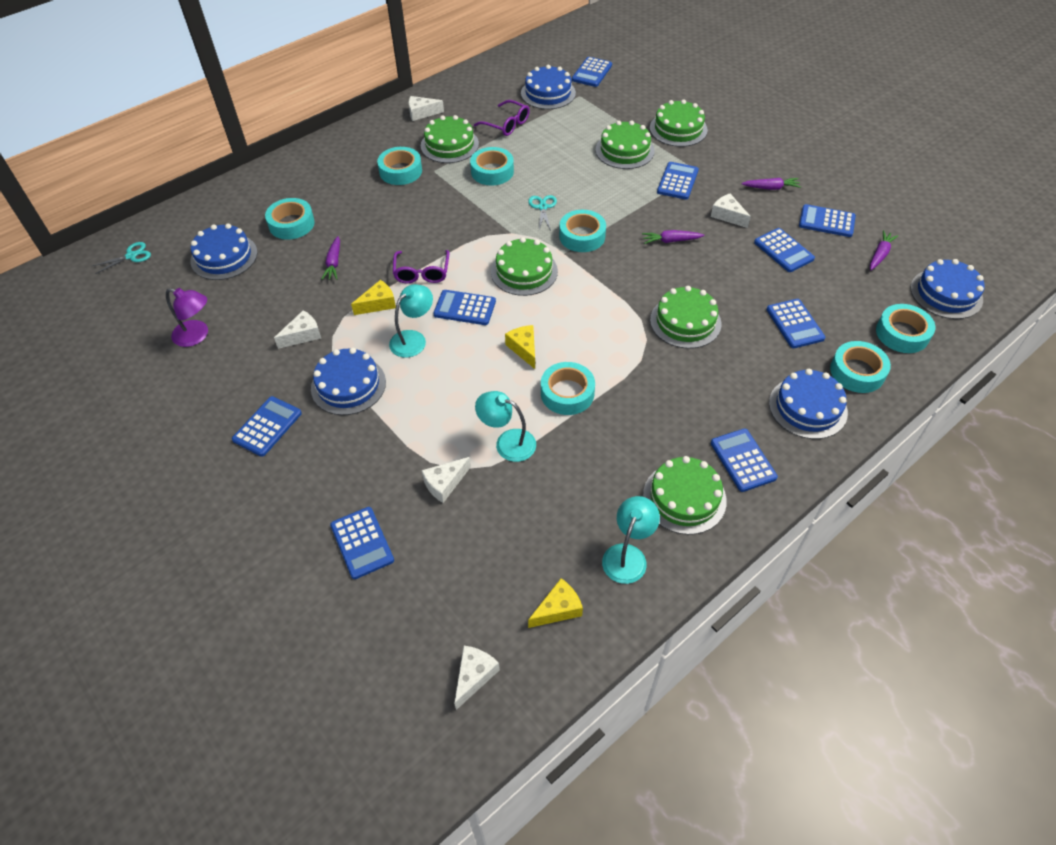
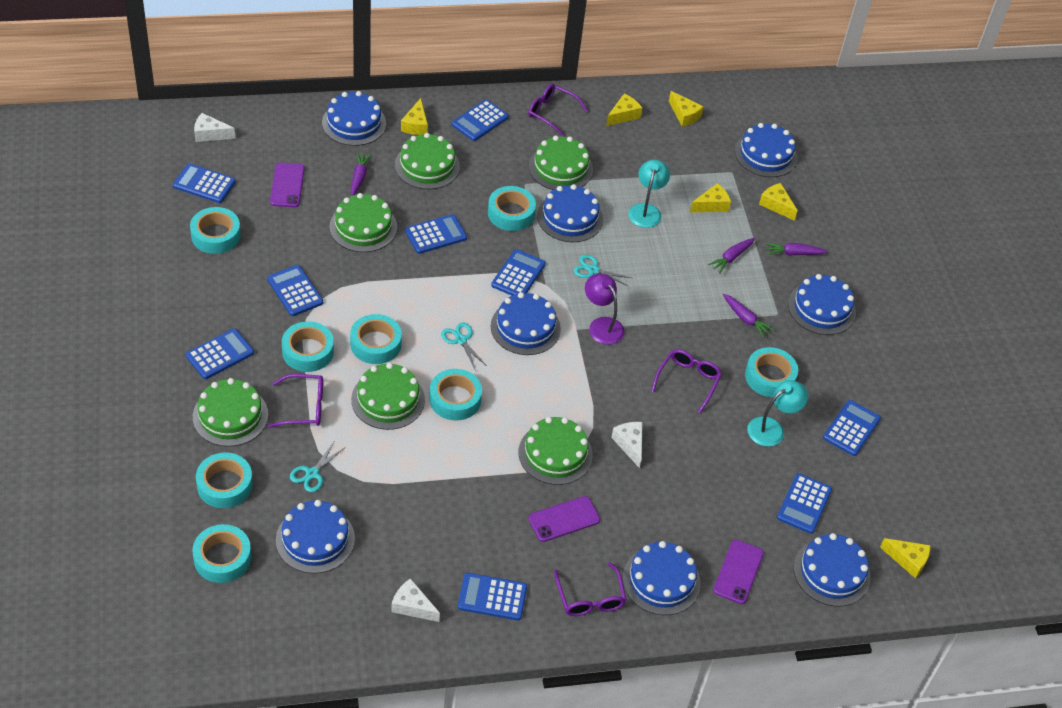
blue cake: 5 -> 8
purple glasses: 2 -> 4
purple phone: 0 -> 3
turquoise lamp: 3 -> 2
turquoise scissors: 2 -> 3
turquoise tape: 7 -> 8
white cheese: 5 -> 3
yellow cheese: 3 -> 6

